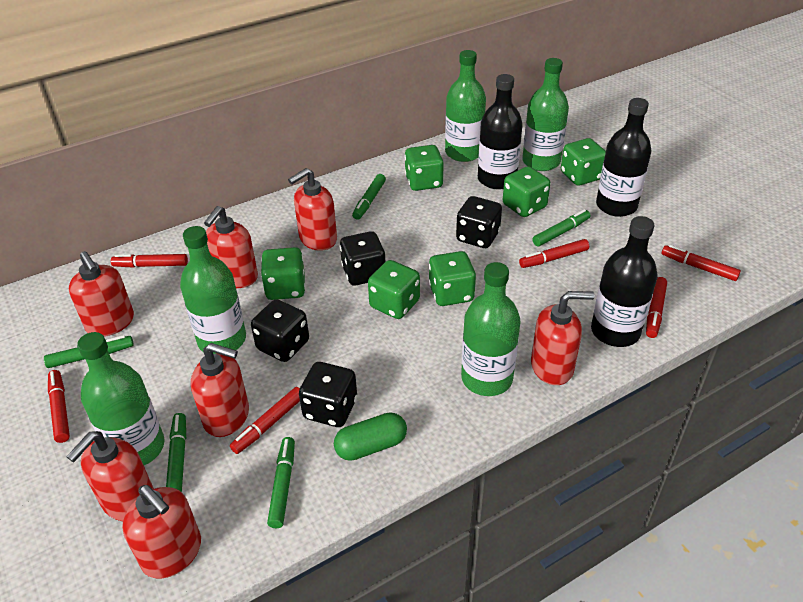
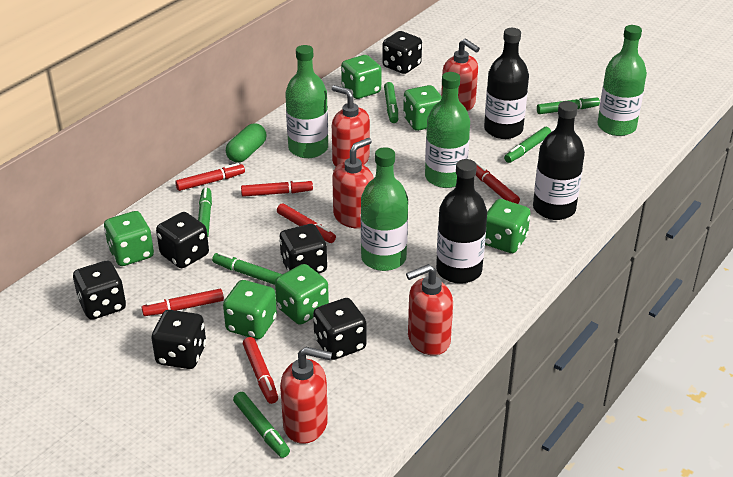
black dice: 4 -> 6
green bottle: 5 -> 4
green marker: 5 -> 6
red soap dispenser: 7 -> 5

